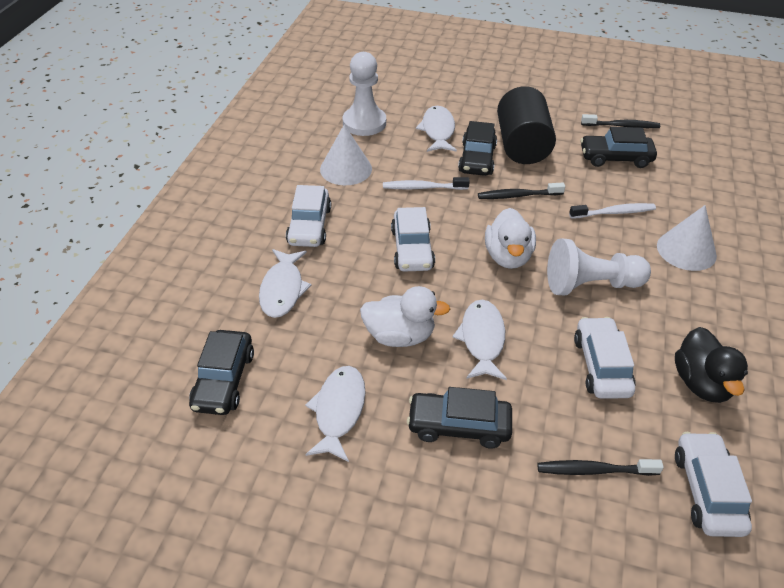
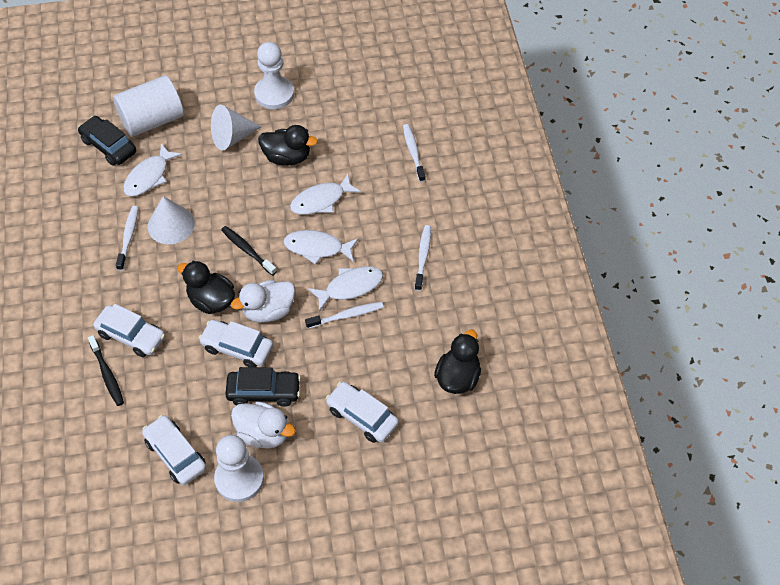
black car: 4 -> 2
black cylinder: 1 -> 0
black duck: 1 -> 3
black toothbrush: 3 -> 2
white cylinder: 0 -> 1
white toothbrush: 2 -> 4

